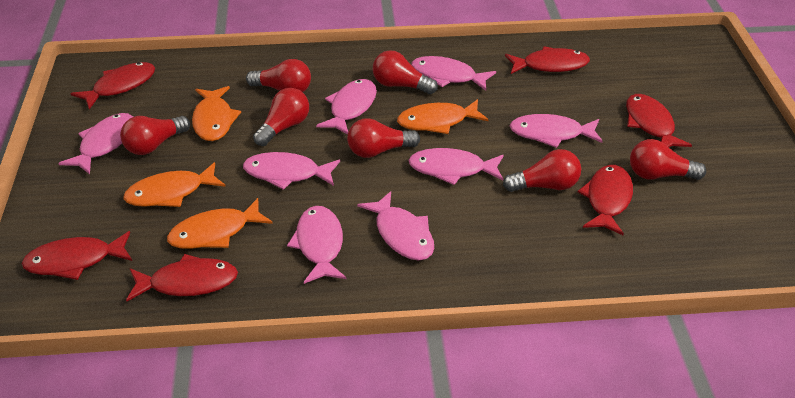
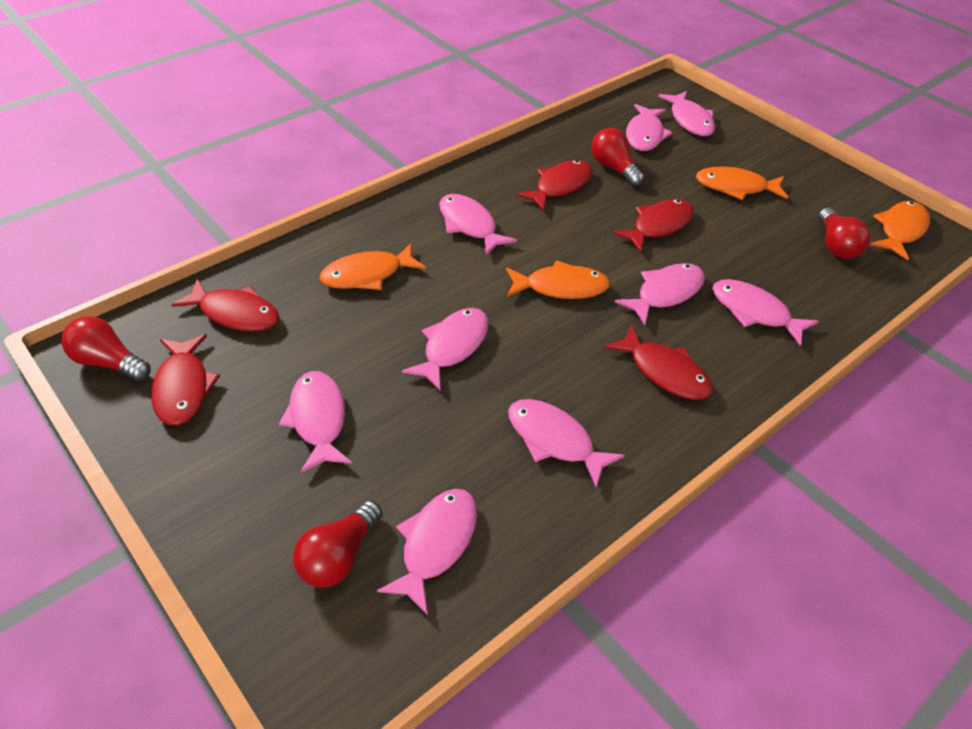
pink fish: 8 -> 9
red fish: 6 -> 5
red light bulb: 7 -> 4

